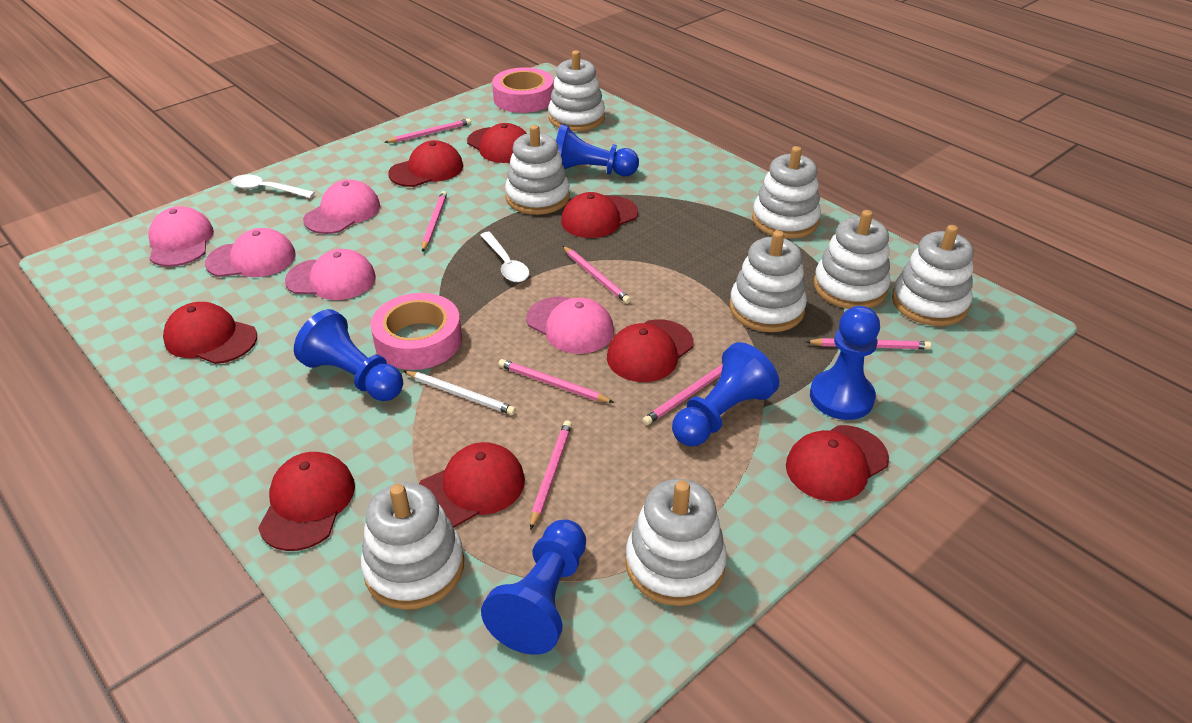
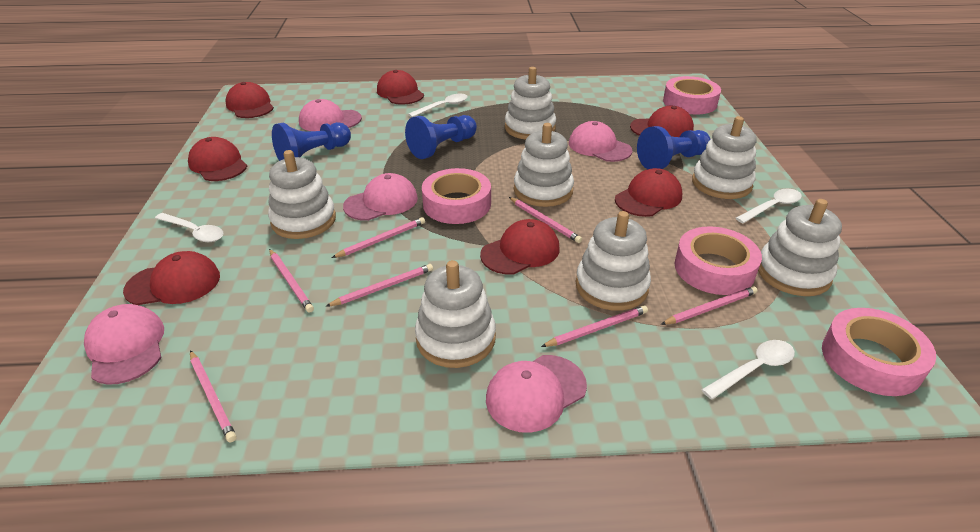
blue pawn: 5 -> 3
pink tape: 2 -> 4
red cap: 8 -> 7
white pencil: 1 -> 0
white spoon: 2 -> 4
white stacking toy: 8 -> 7

